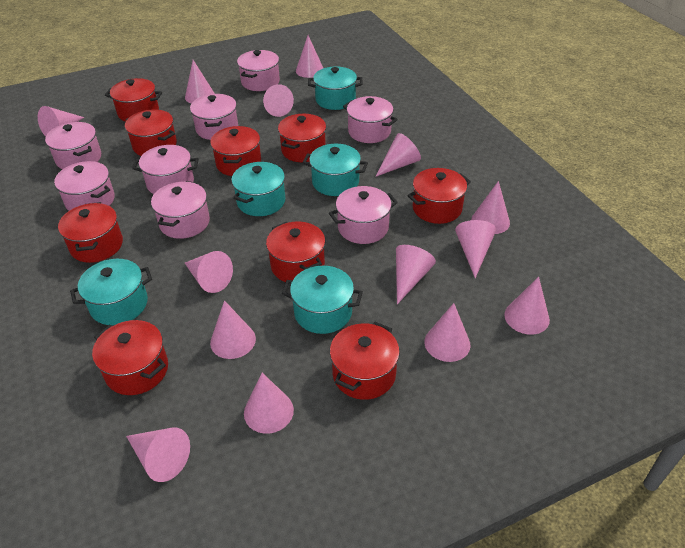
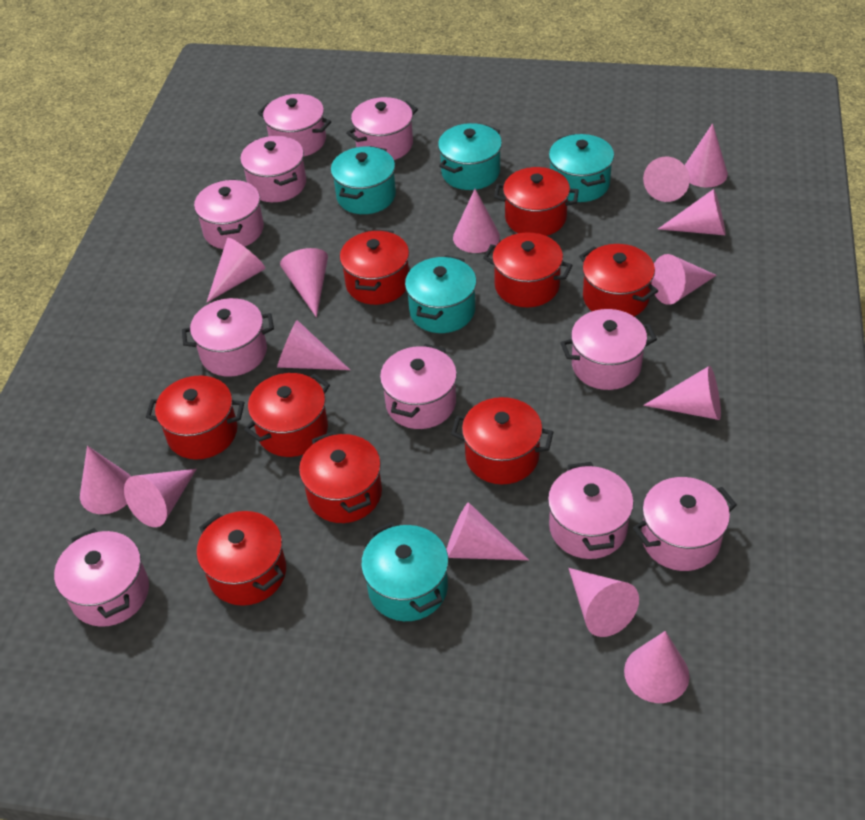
pink pot: 8 -> 10

